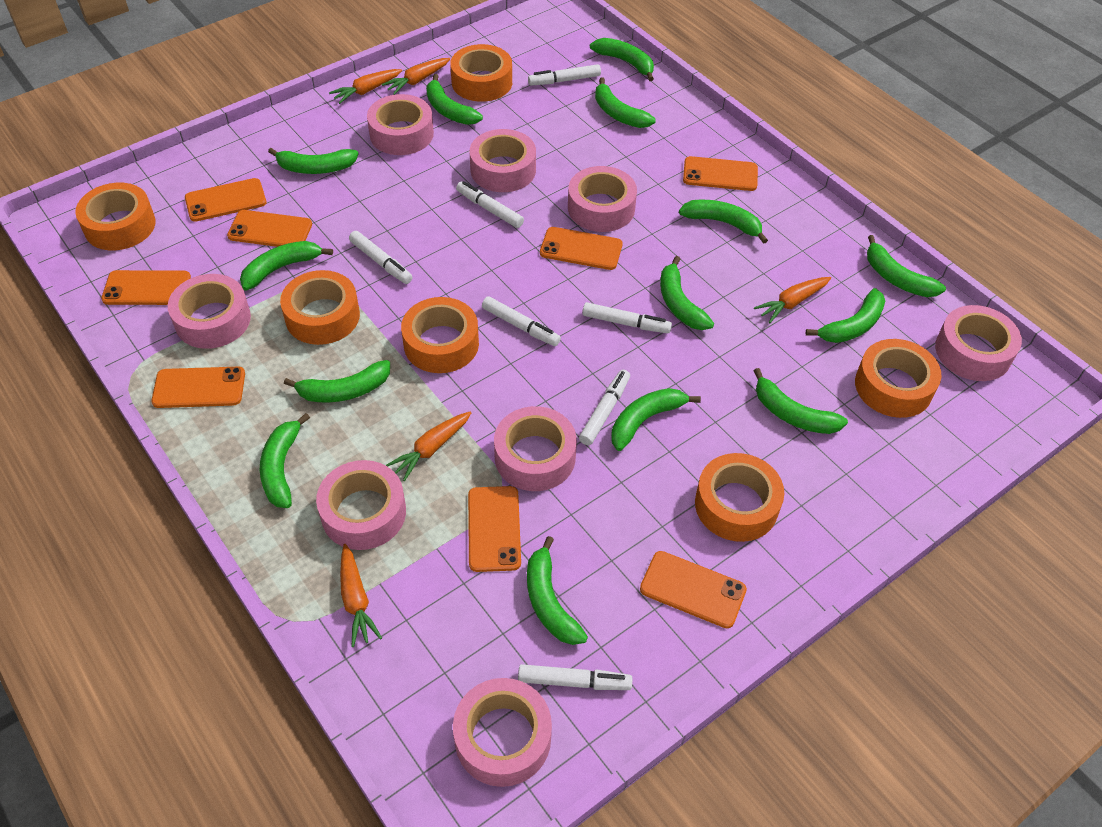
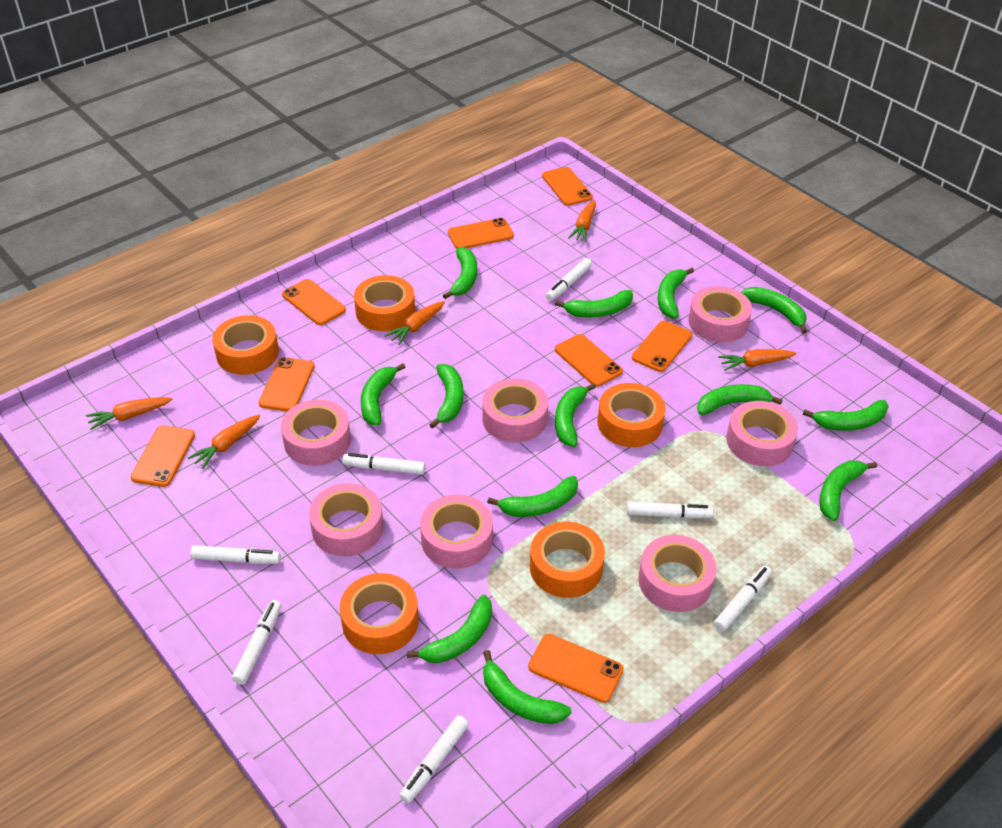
green banana: 14 -> 13
orange tape: 6 -> 5
pink tape: 8 -> 7

